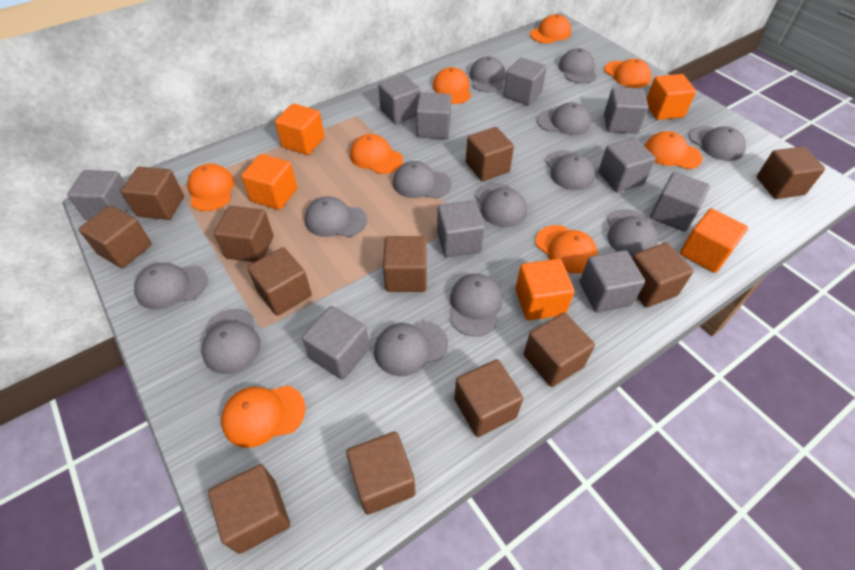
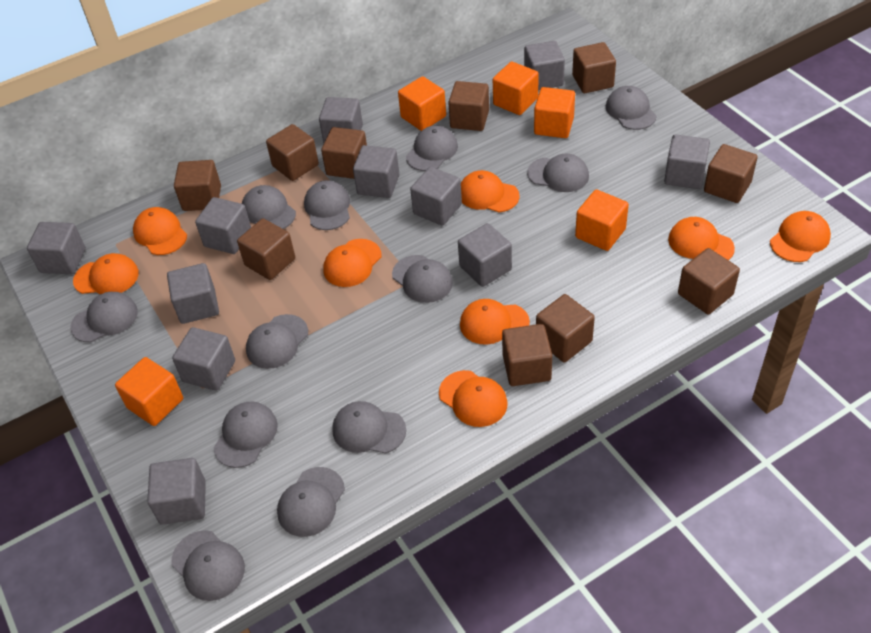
brown cube: 12 -> 10
grey cap: 13 -> 12
grey cube: 10 -> 11

